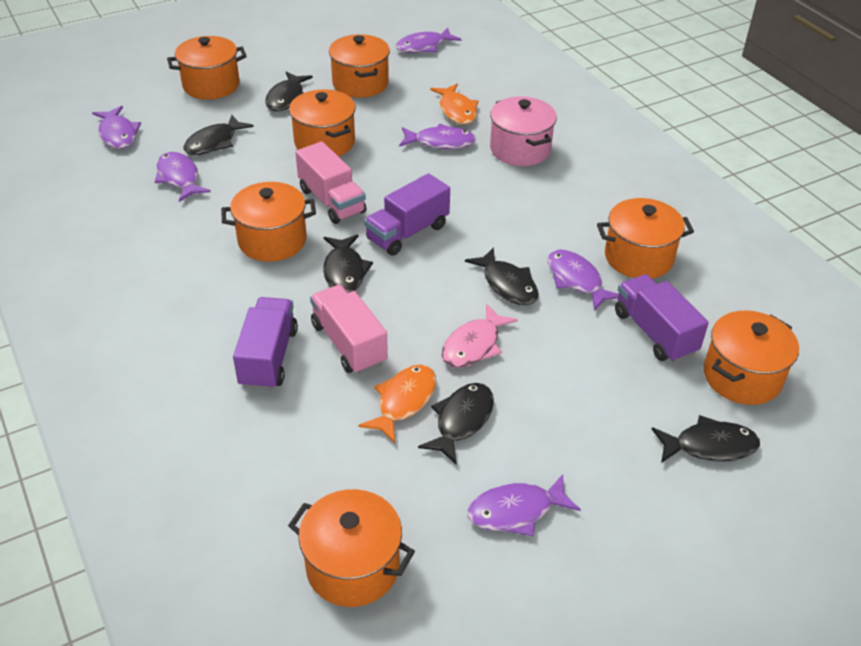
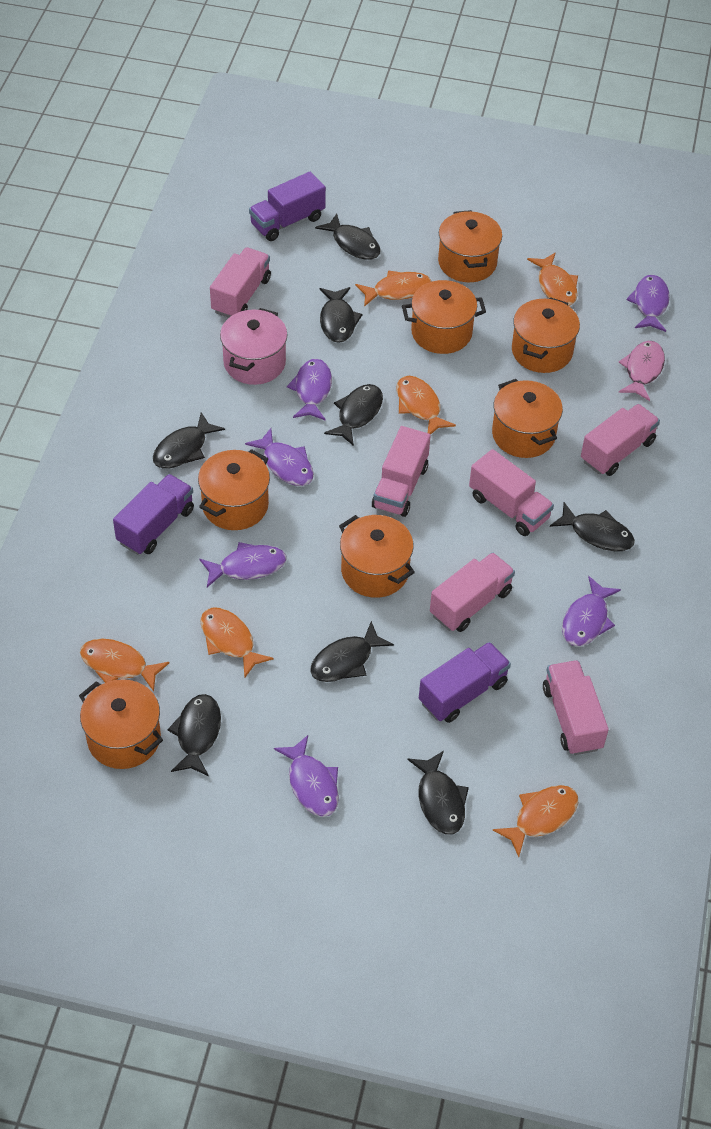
black fish: 6 -> 8
orange fish: 2 -> 6
pink truck: 2 -> 6

